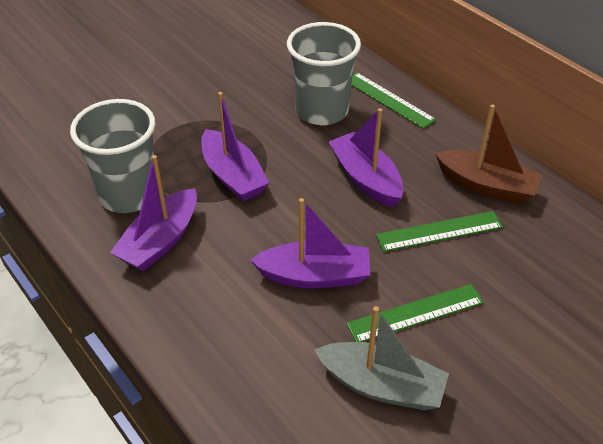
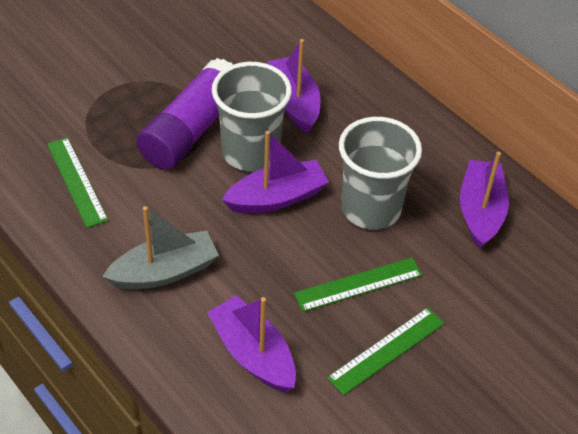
brown boat: 1 -> 0
purple glue stick: 0 -> 1

